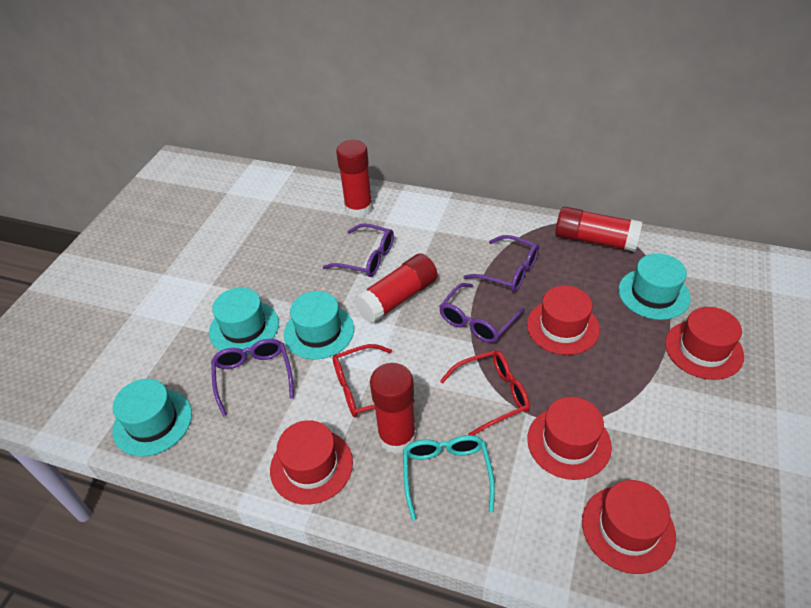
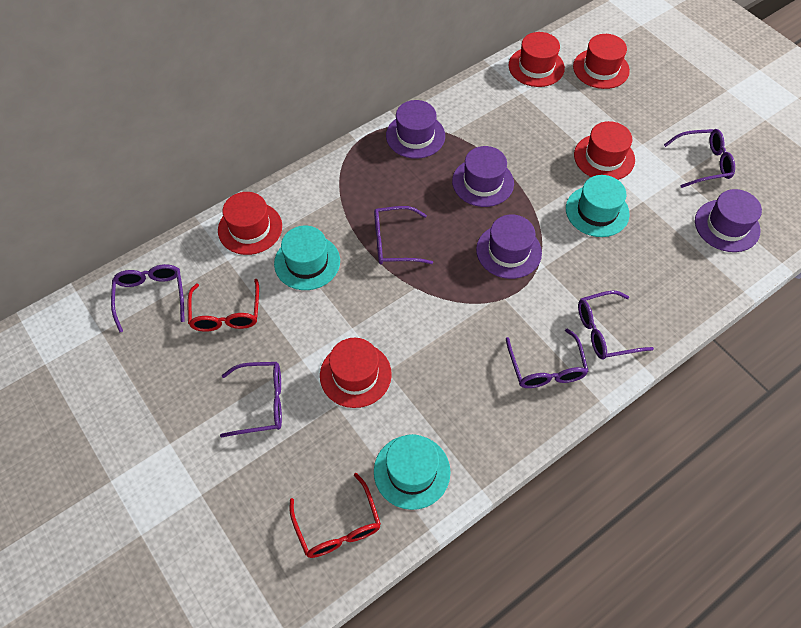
purple glasses: 4 -> 6
purple hat: 0 -> 4
red glue stick: 4 -> 0
turquoise glasses: 1 -> 0
turquoise hat: 4 -> 3

